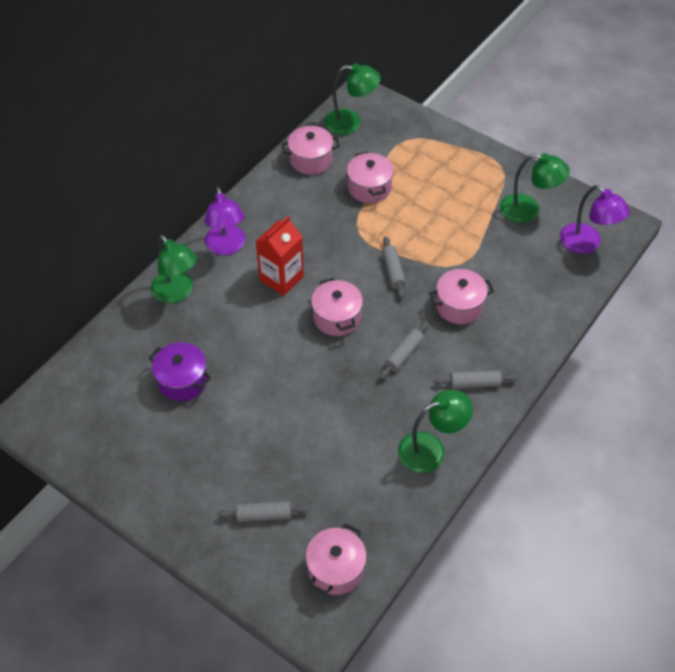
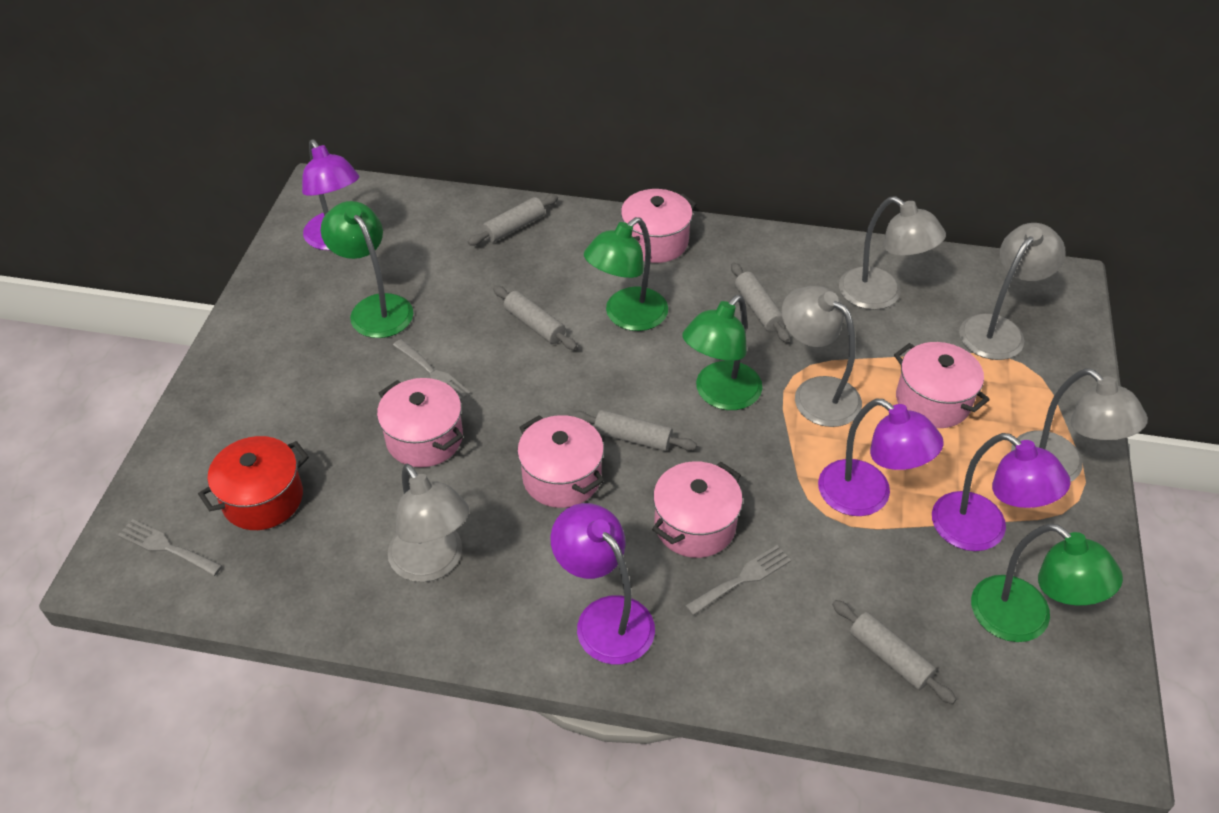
grey fork: 0 -> 3
grey lamp: 0 -> 5
grey rolling pin: 4 -> 5
purple lamp: 2 -> 4
purple pot: 1 -> 0
red carton: 1 -> 0
red pot: 0 -> 1

